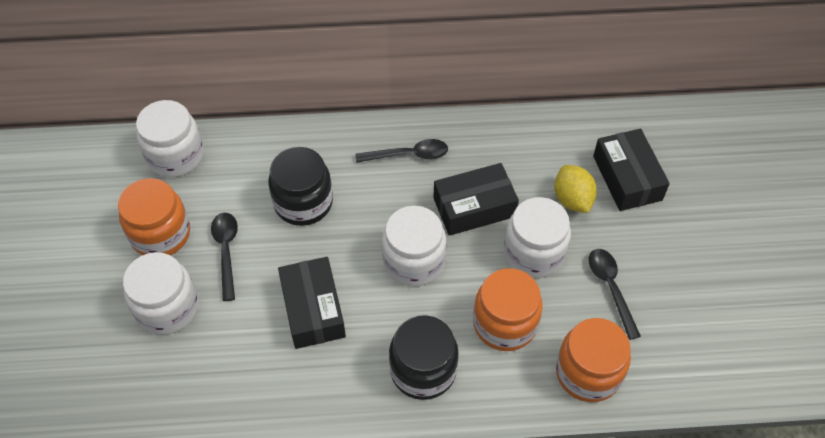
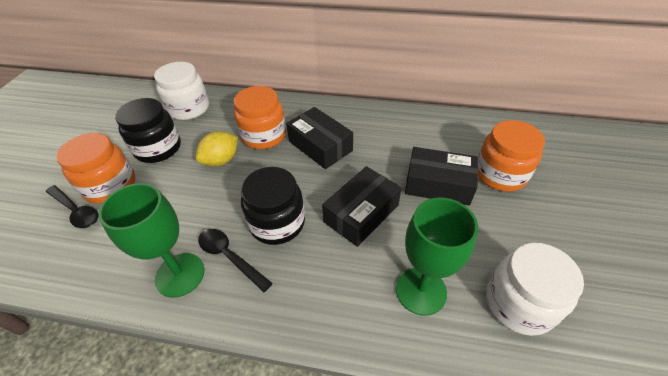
black spoon: 3 -> 2
green goblet: 0 -> 2
white jar: 4 -> 2

